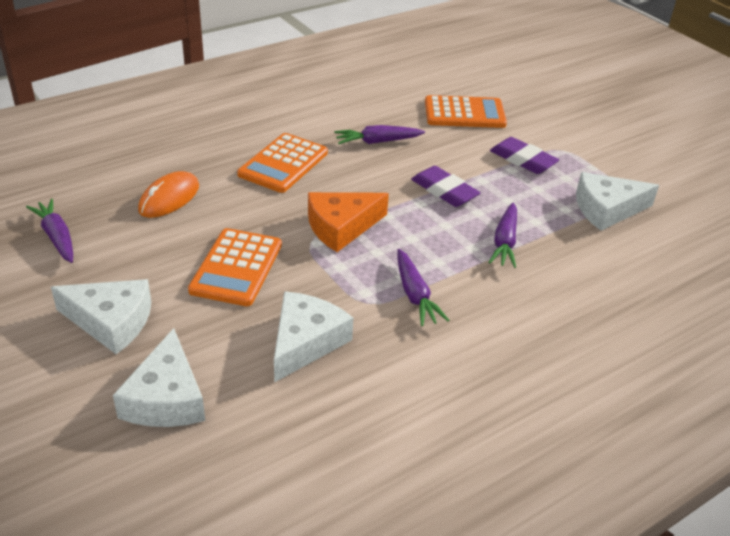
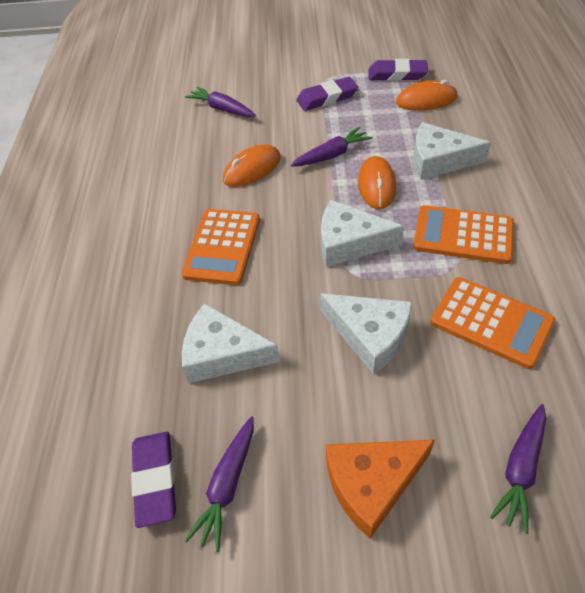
orange mouse: 1 -> 3
purple eraser: 2 -> 3

